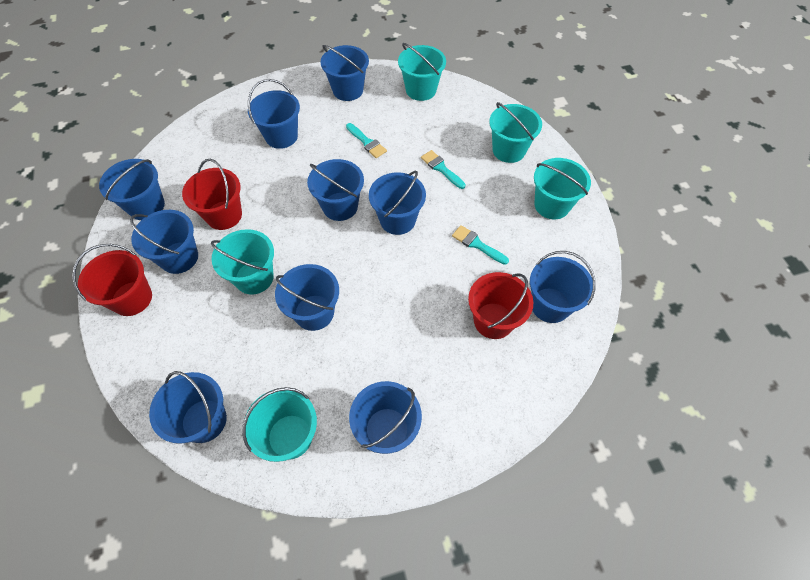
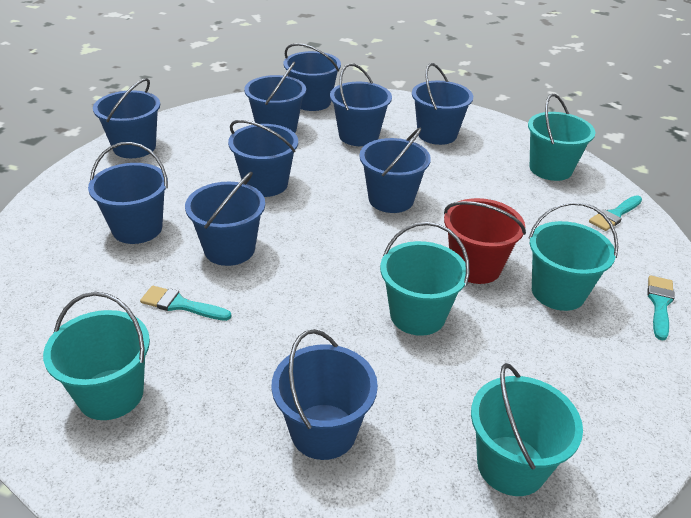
red bucket: 3 -> 1

